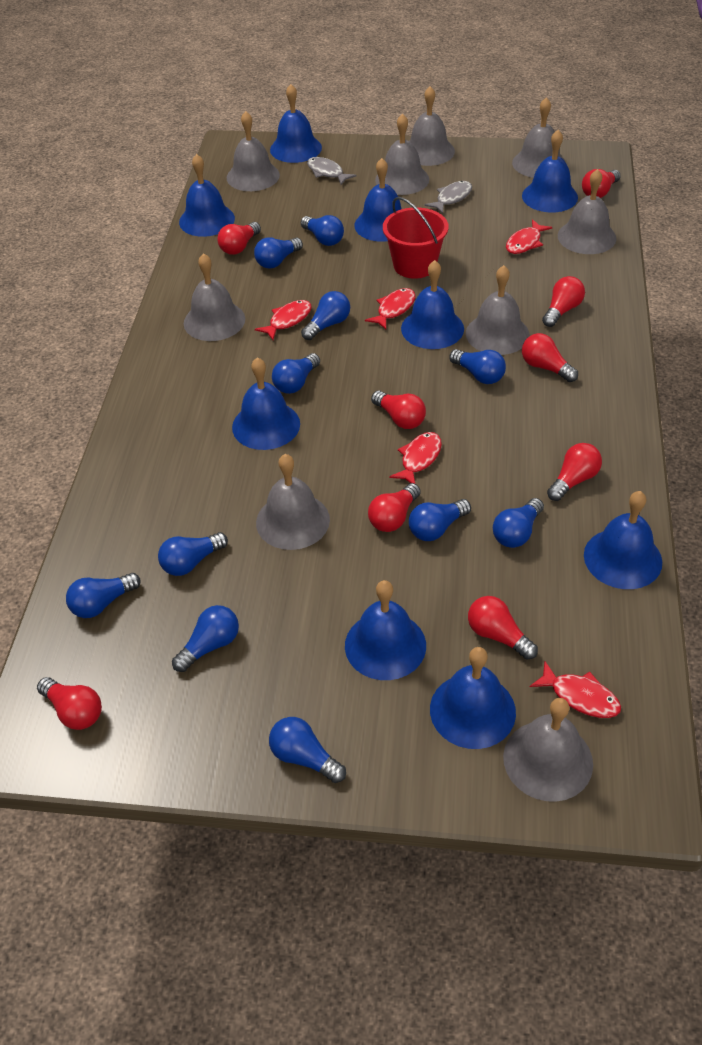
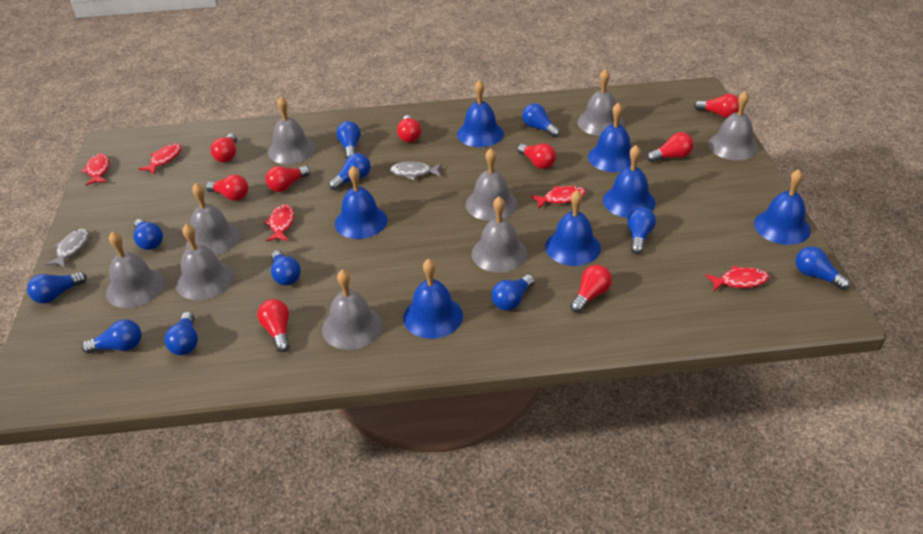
blue bell: 9 -> 7
red bucket: 1 -> 0

